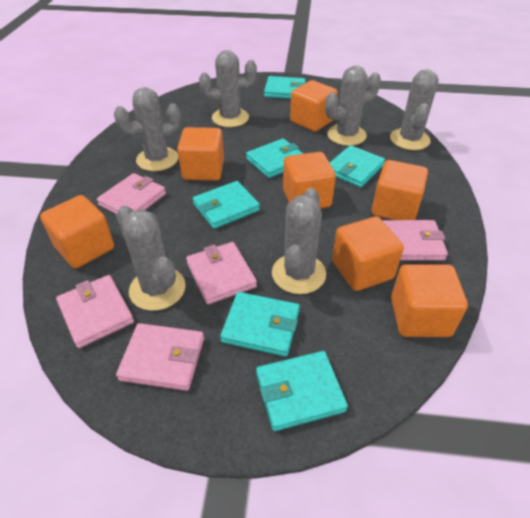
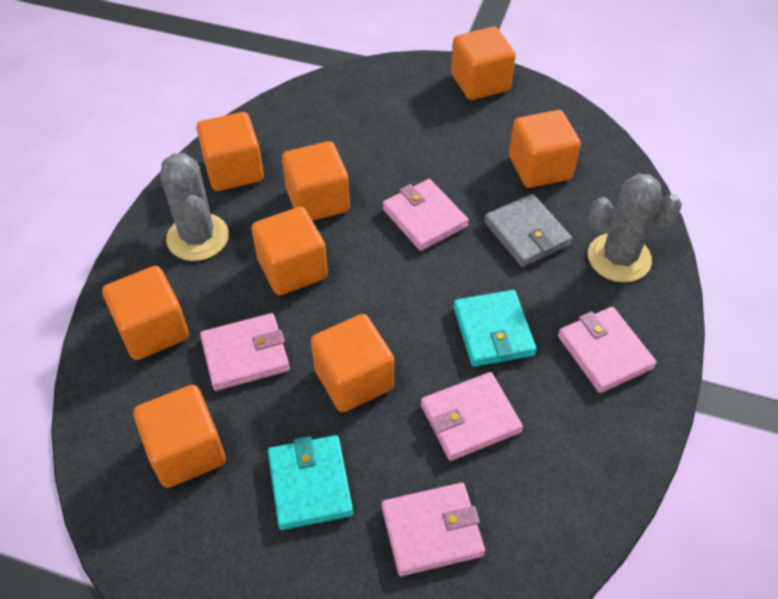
grey cactus: 6 -> 2
grey wallet: 0 -> 1
orange cube: 7 -> 8
turquoise wallet: 6 -> 2

